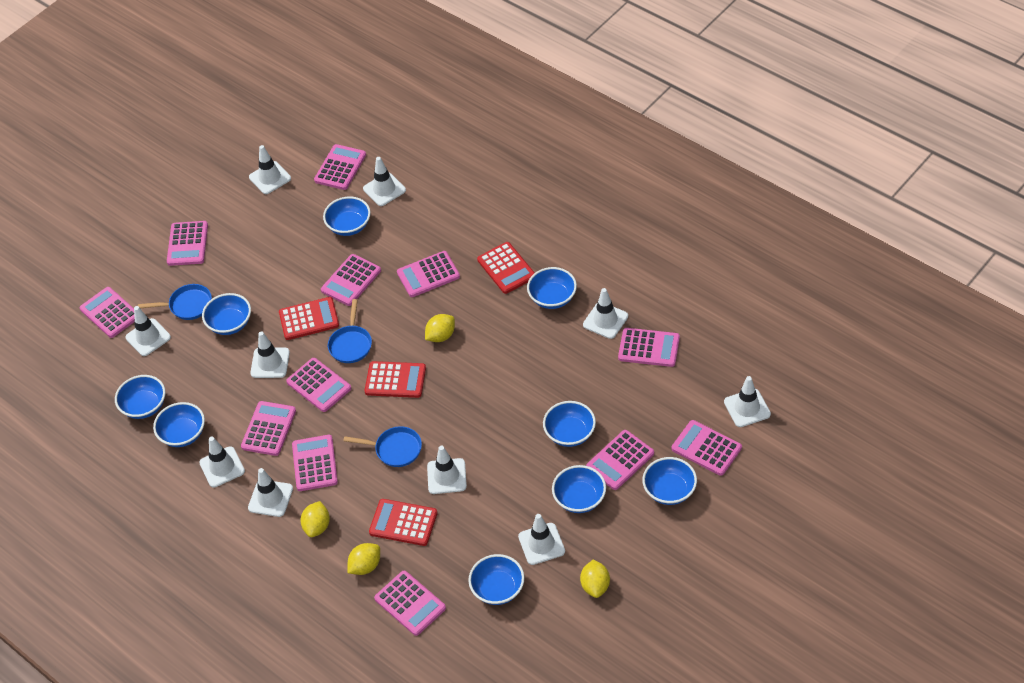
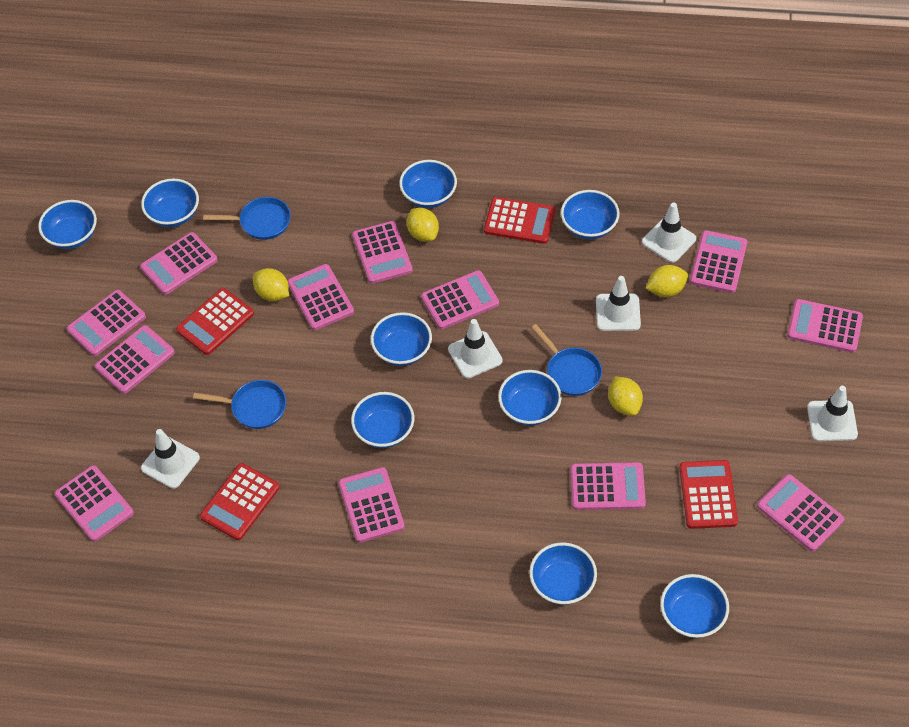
white traffic cone: 10 -> 5

